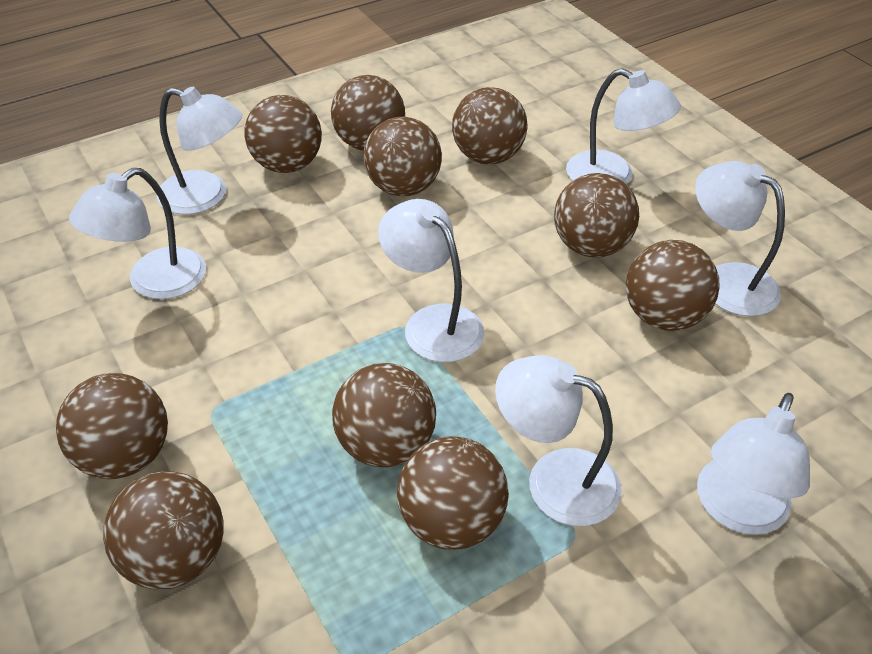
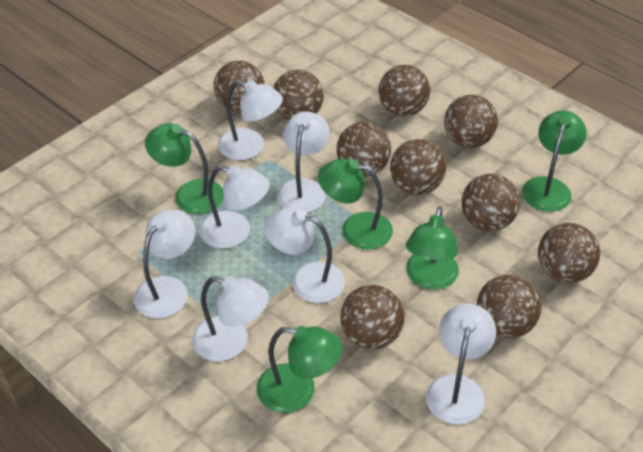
green lamp: 0 -> 5

